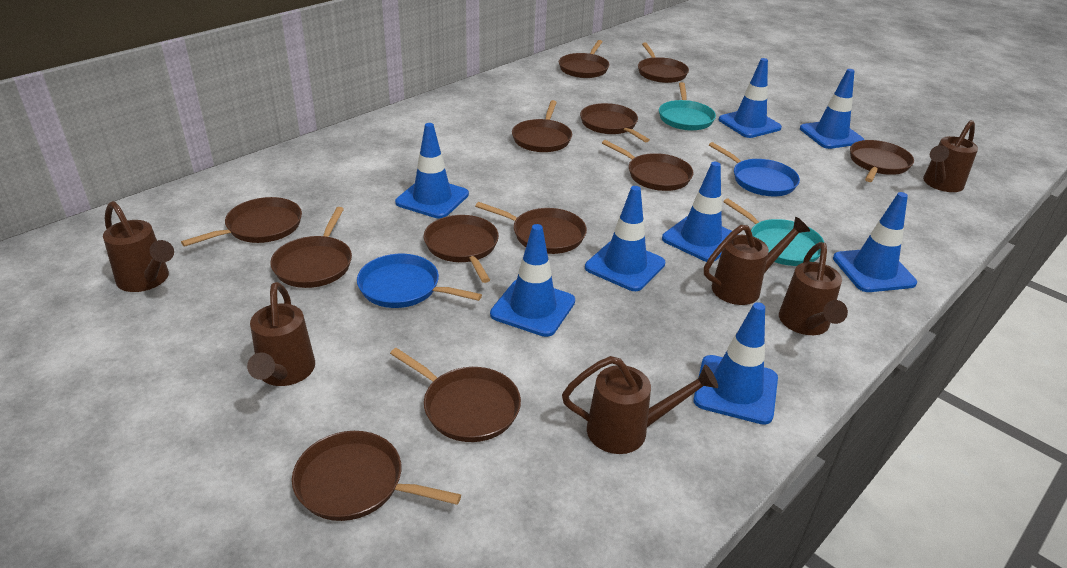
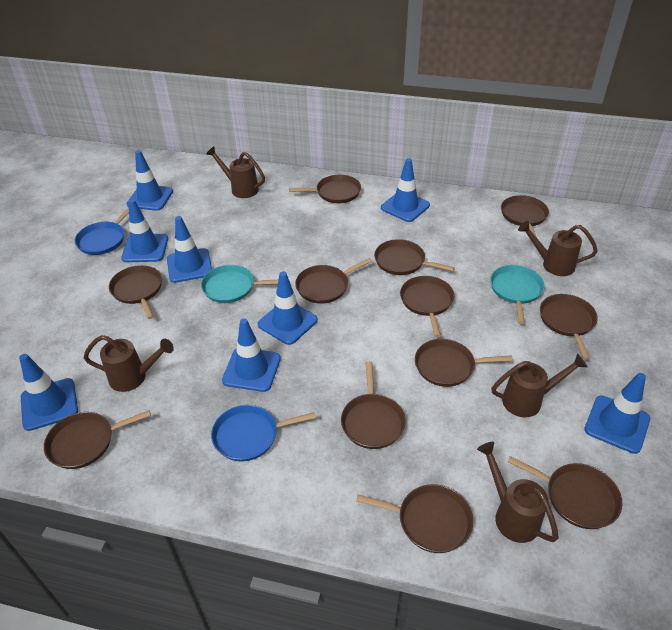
brown watering can: 6 -> 5

